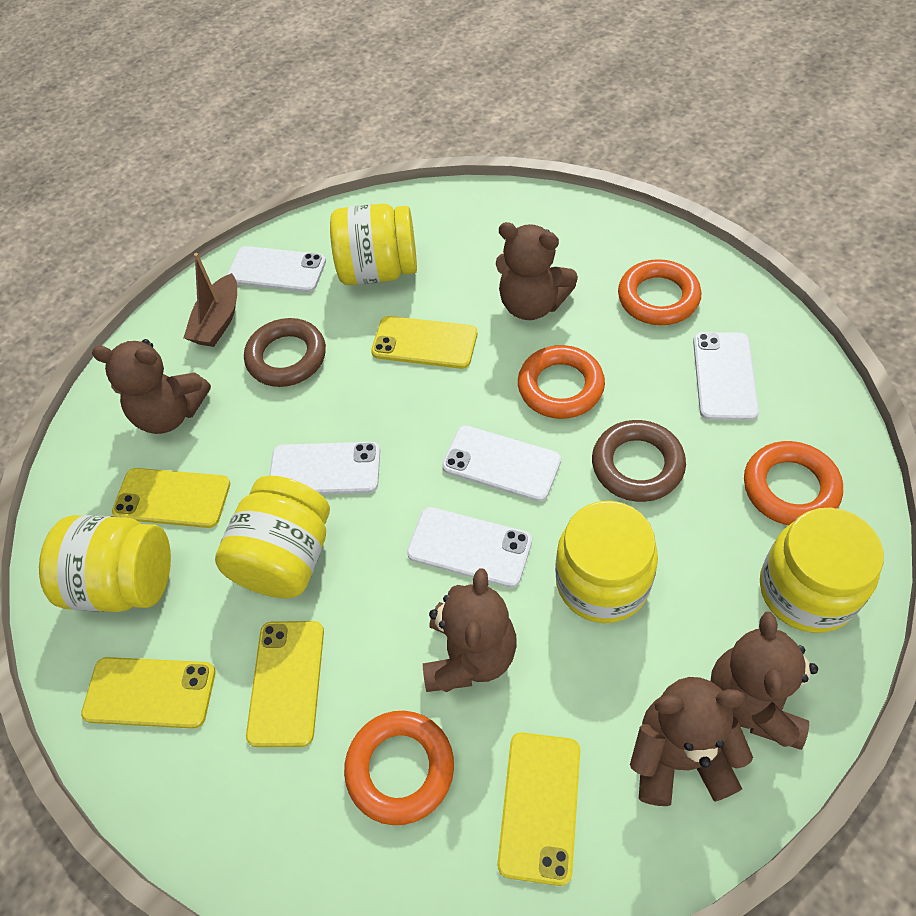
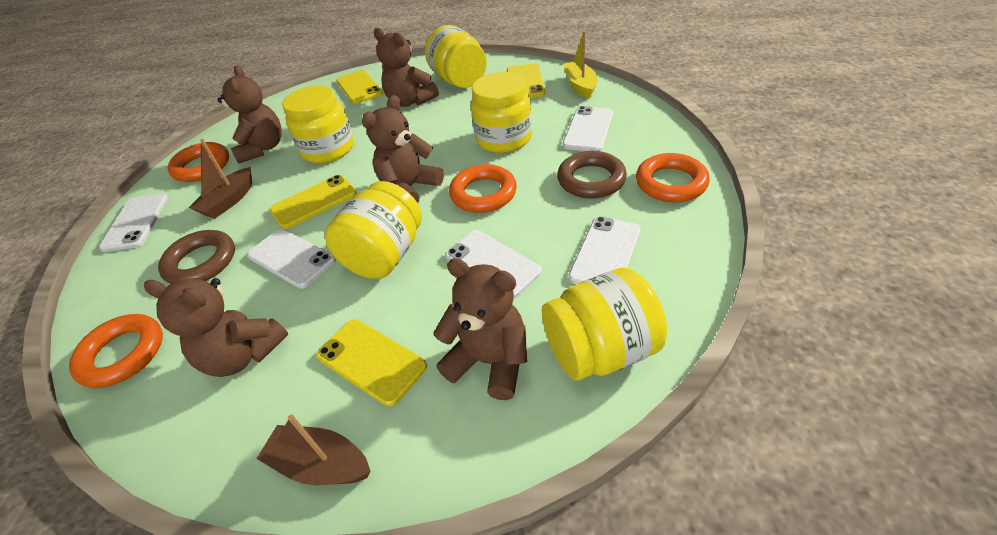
brown boat: 1 -> 2
yellow boat: 0 -> 1
yellow phone: 5 -> 4

